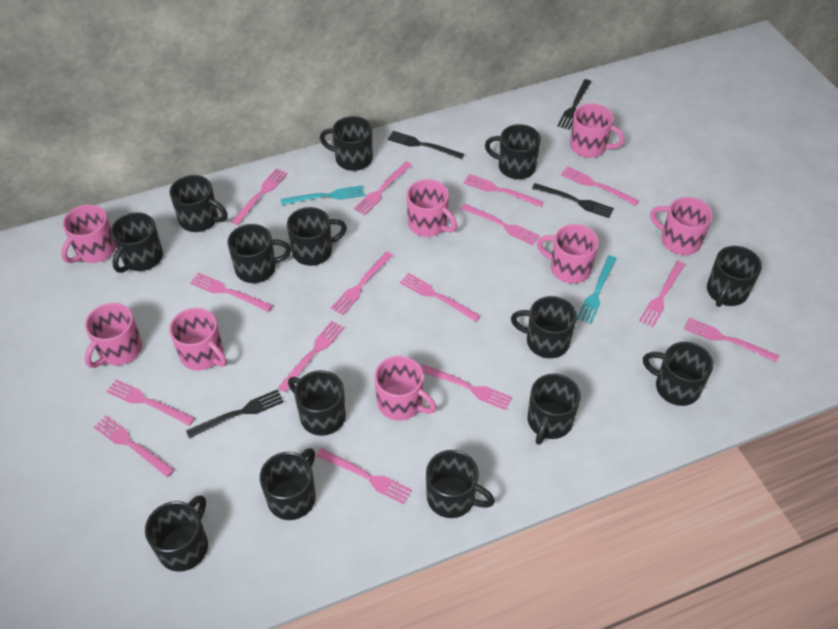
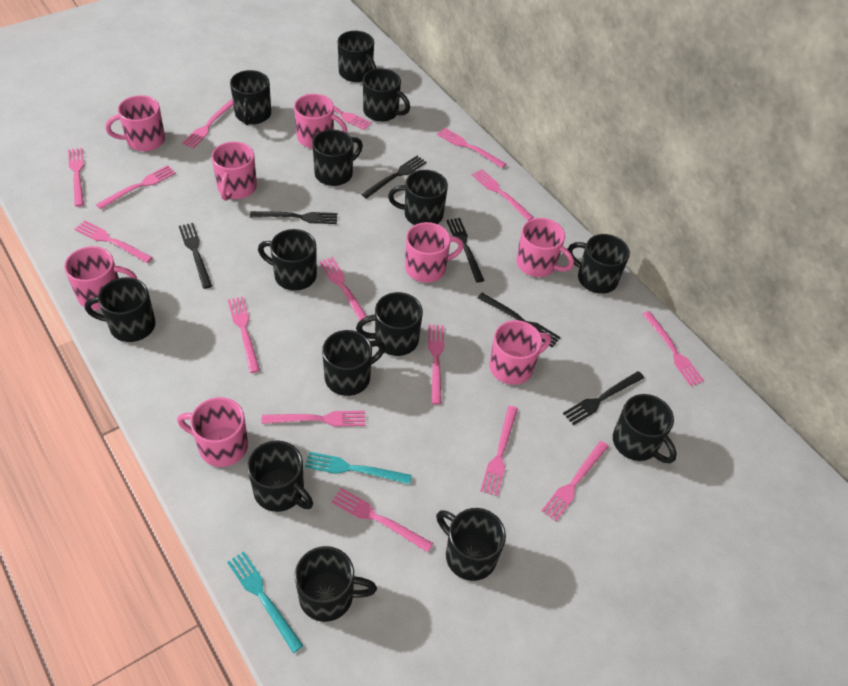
black fork: 4 -> 6

